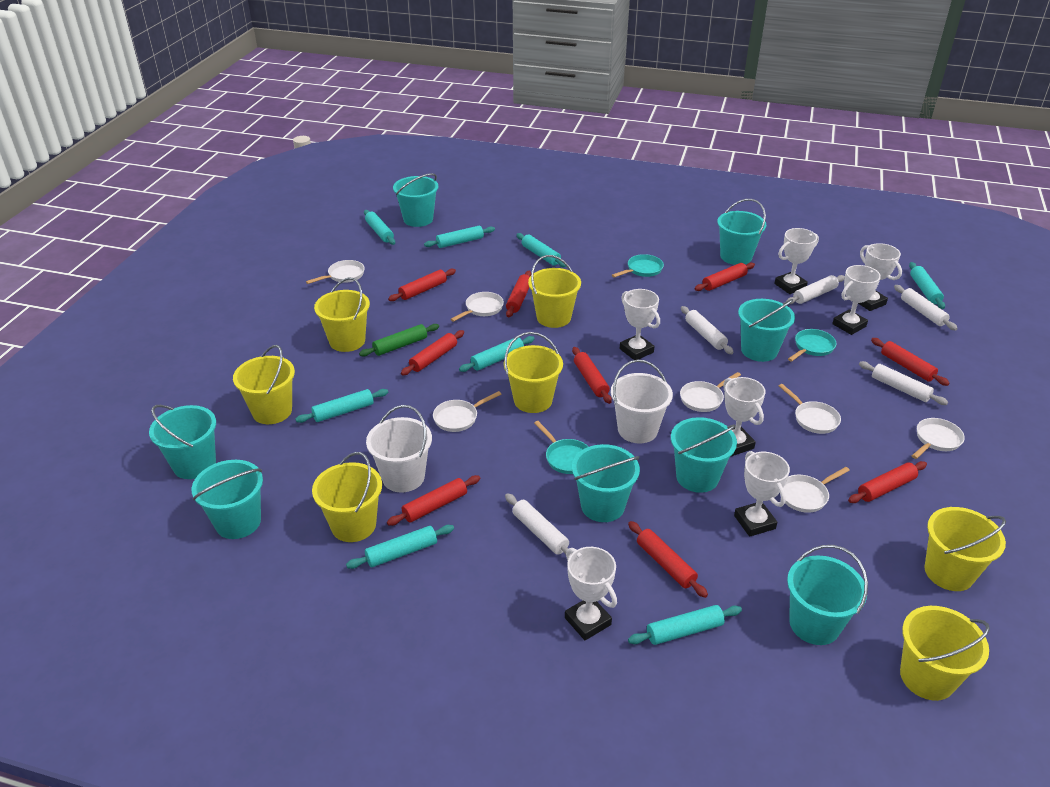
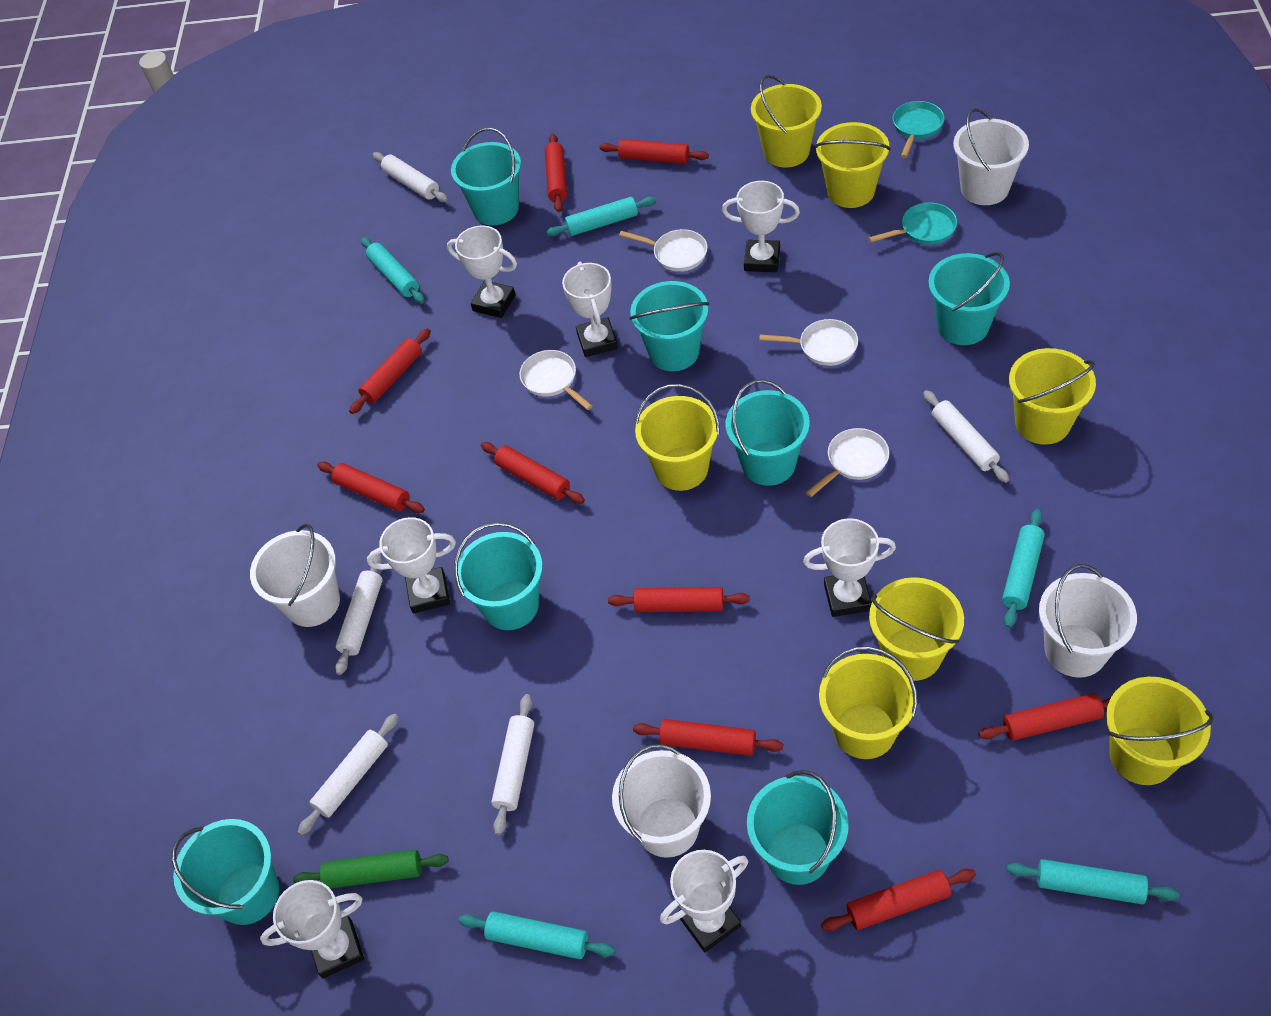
turquoise bucket: 8 -> 7
turquoise pan: 3 -> 2
turquoise rolling pin: 8 -> 5
white bucket: 2 -> 4
white pan: 7 -> 4

